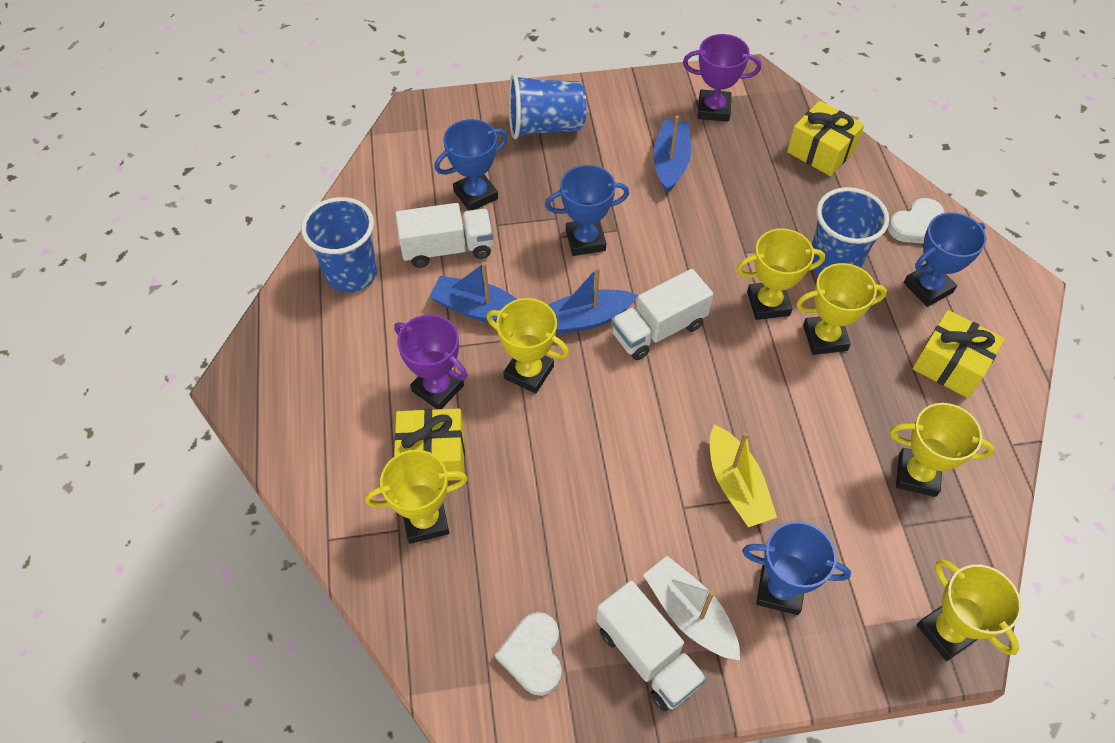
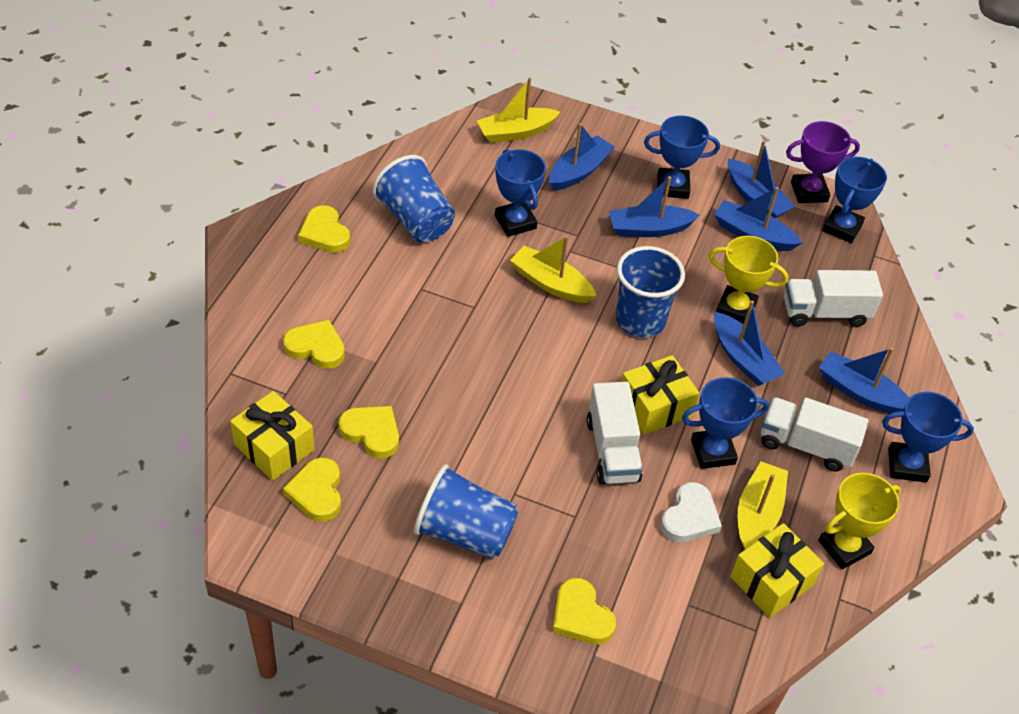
blue boat: 3 -> 6
blue trophy: 4 -> 5
purple trophy: 2 -> 1
white boat: 1 -> 0
white heart: 2 -> 1
yellow boat: 1 -> 3
yellow heart: 0 -> 5
yellow trophy: 6 -> 2

